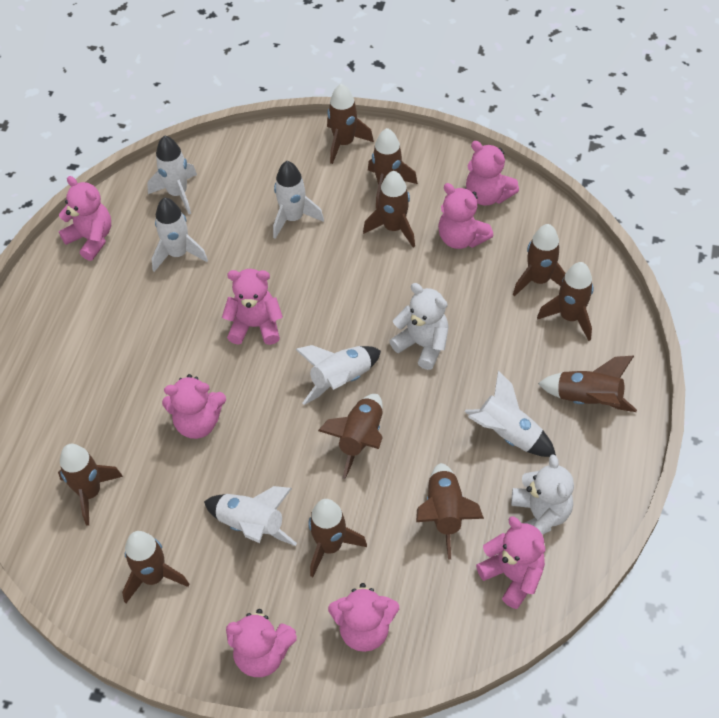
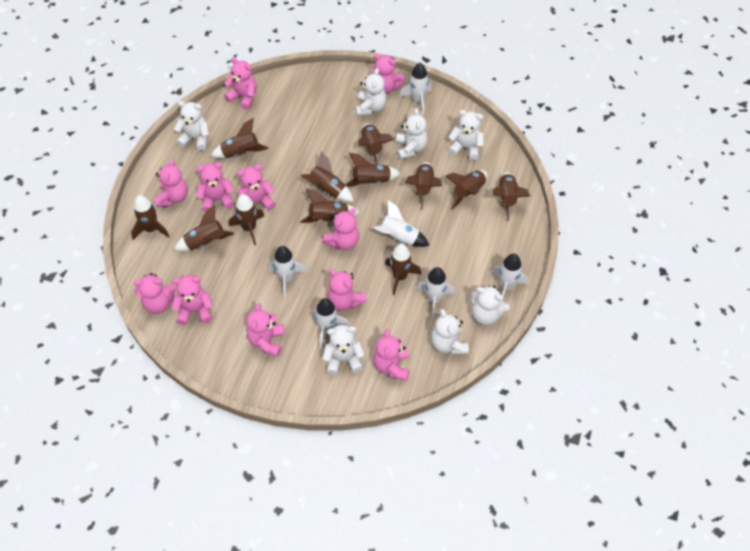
brown rocket: 11 -> 12
pink teddy bear: 8 -> 11
white teddy bear: 2 -> 7

